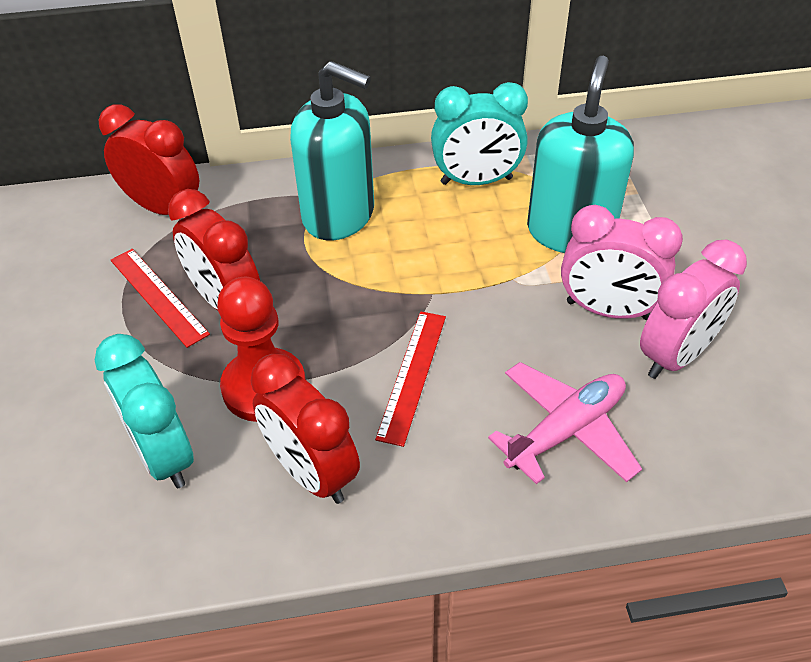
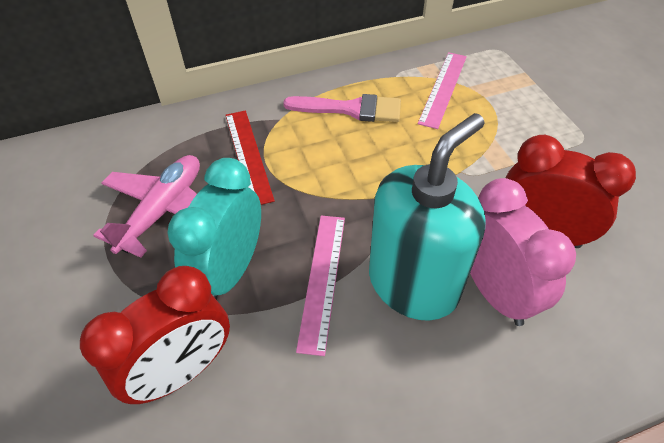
pink brush: 0 -> 1
pink clock: 2 -> 1
pink ruler: 0 -> 2
red clock: 3 -> 2
red pawn: 1 -> 0
red ruler: 2 -> 1
turquoise clock: 2 -> 1
turquoise soap dispenser: 2 -> 1

